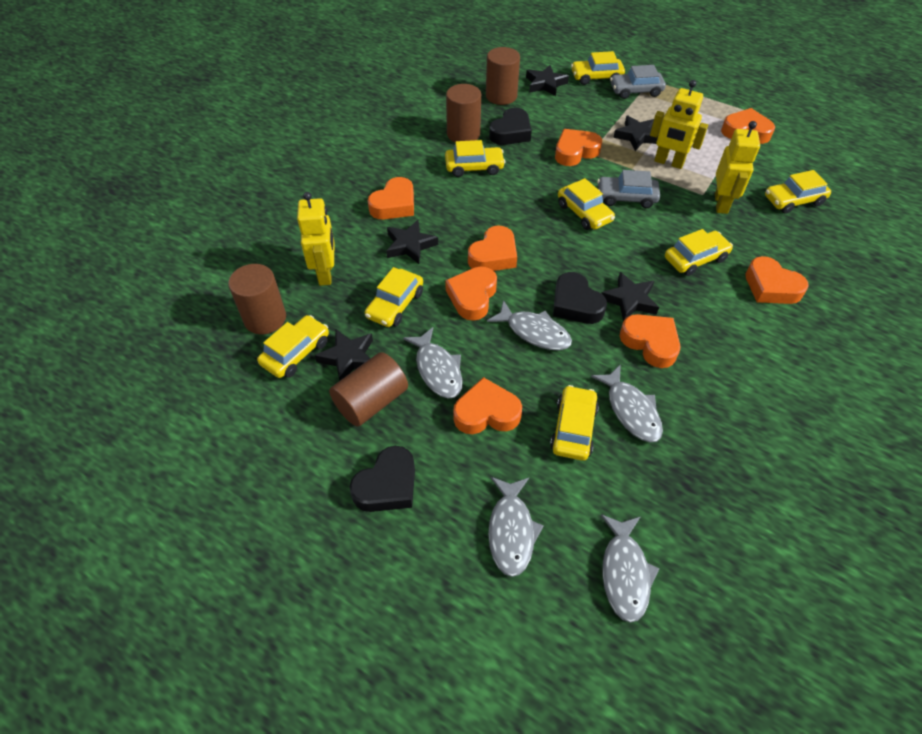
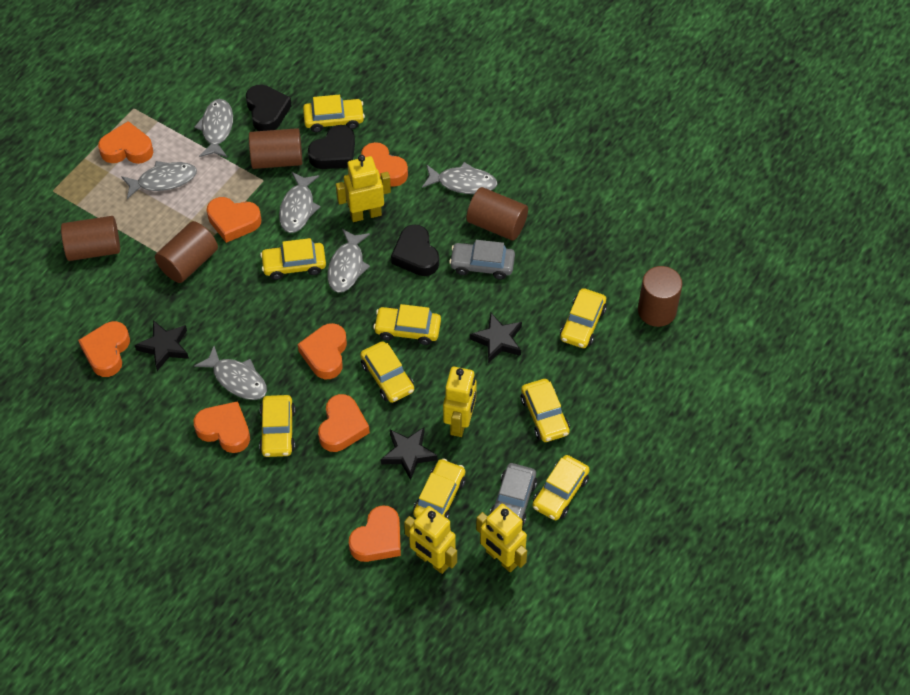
black star: 5 -> 3
brown cylinder: 4 -> 5
grey fish: 5 -> 6
yellow car: 8 -> 9
yellow robot: 3 -> 4

